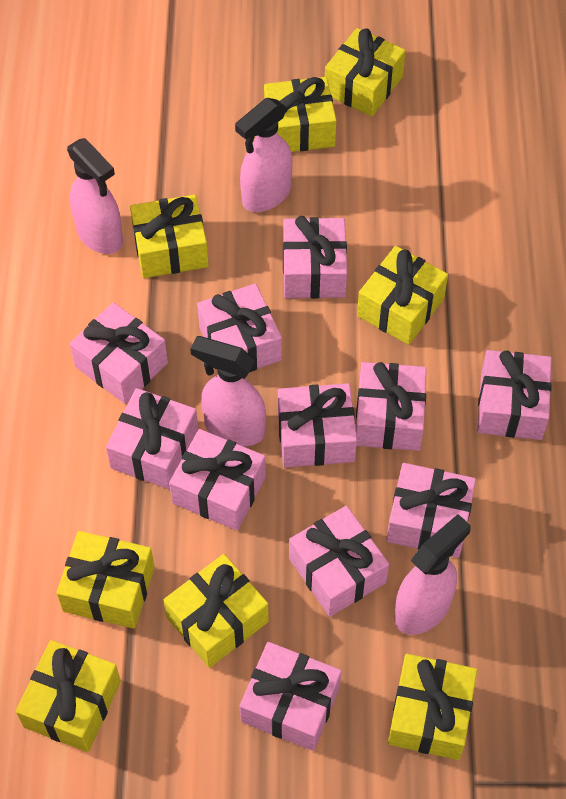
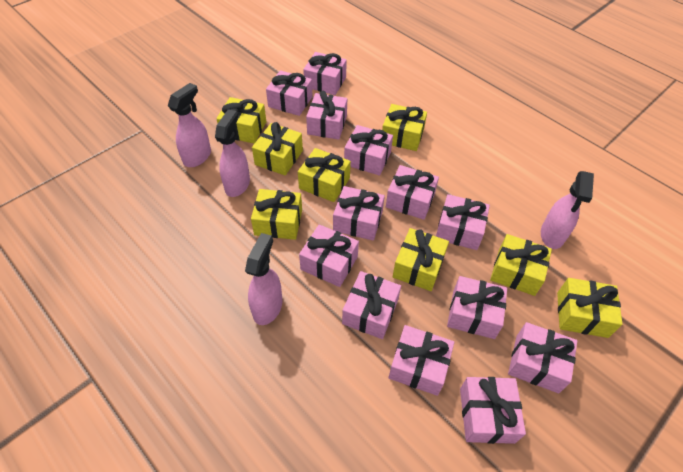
pink gift: 11 -> 13

